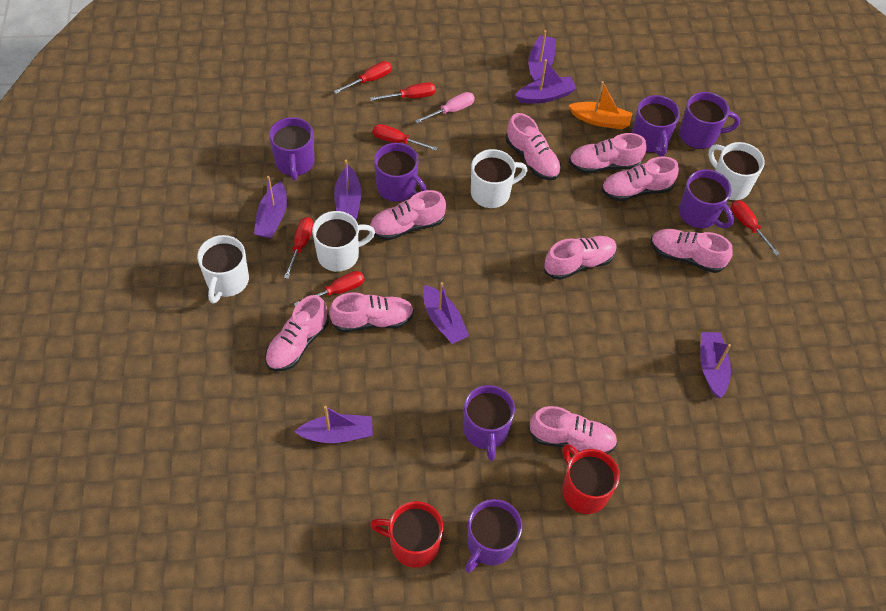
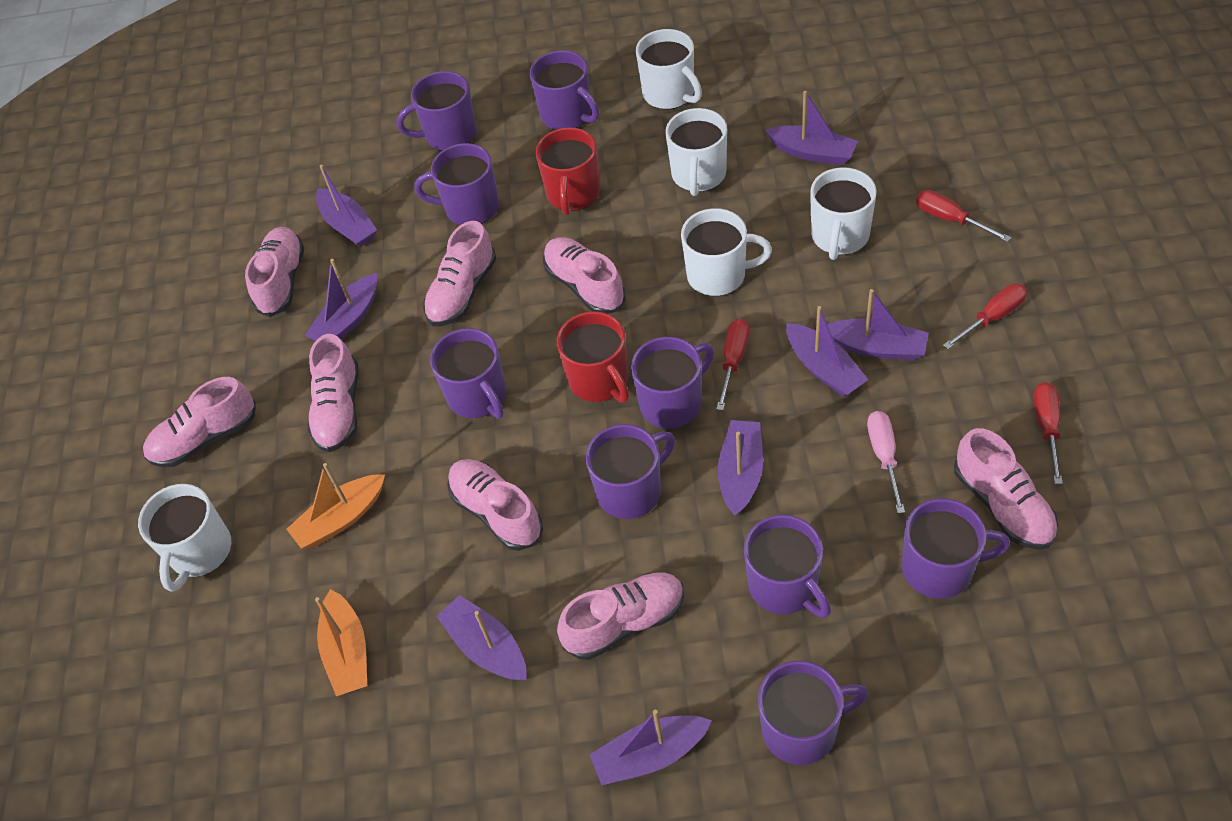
orange boat: 1 -> 2
pink shoe: 9 -> 8
purple boat: 7 -> 8
purple mug: 7 -> 9
red screwdriver: 6 -> 4
white mug: 4 -> 5

